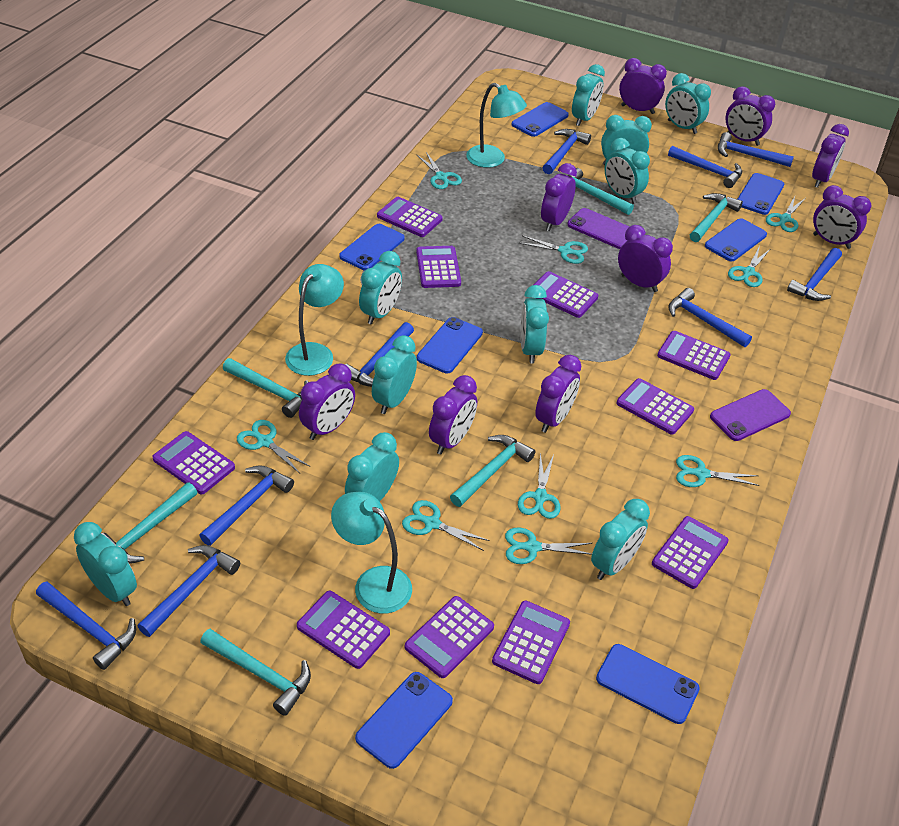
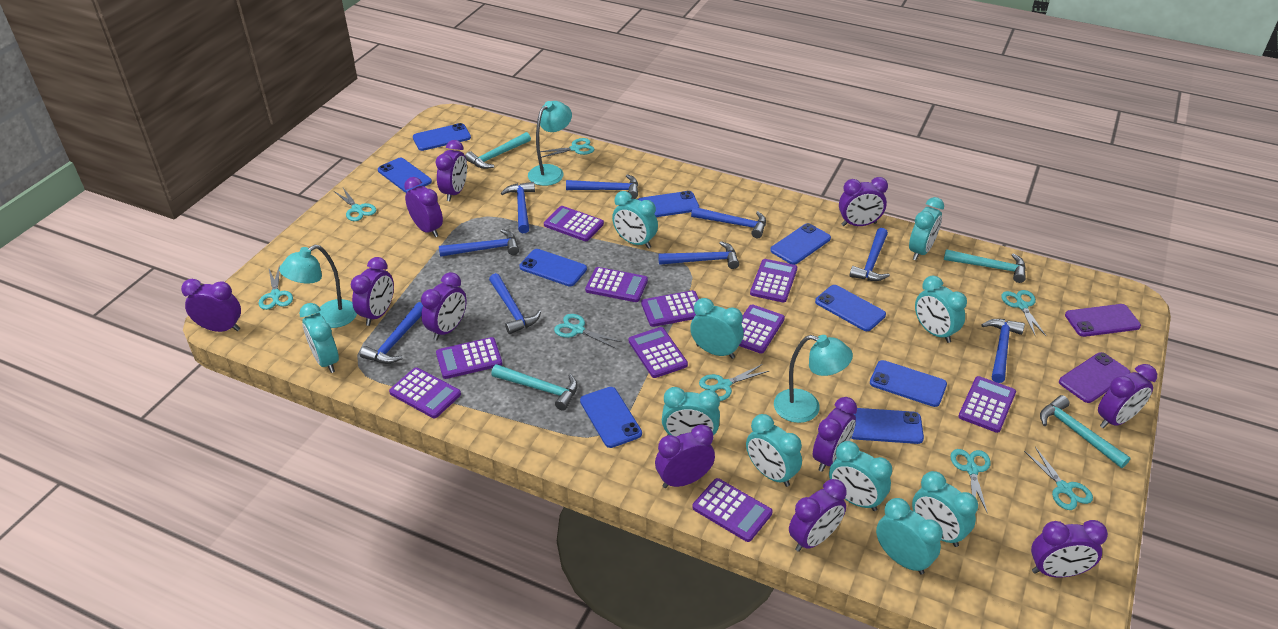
blue phone: 7 -> 9
purple clock: 9 -> 11
turquoise hammer: 6 -> 4
turquoise scissors: 9 -> 8

